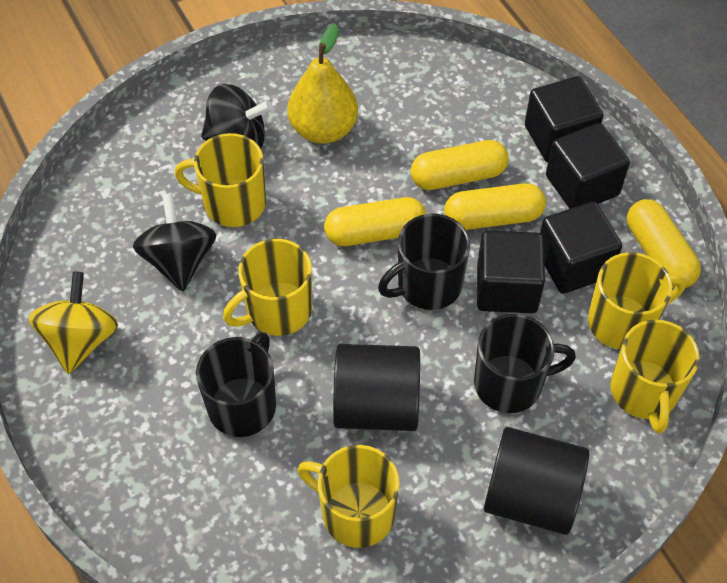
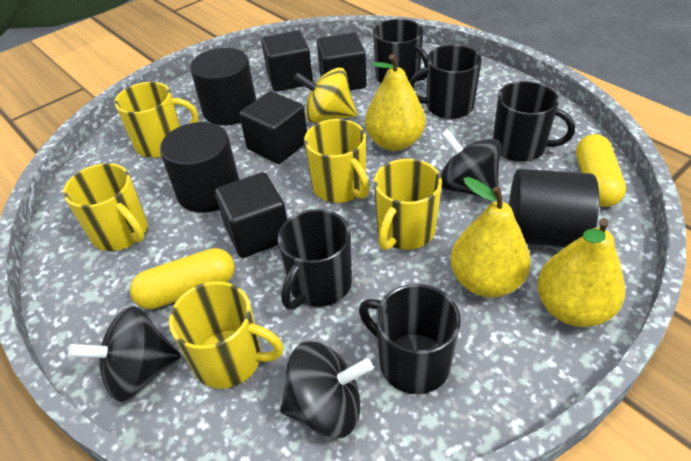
black cylinder: 2 -> 3
black mug: 3 -> 5
black spinning top: 2 -> 3
yellow capsule: 4 -> 2
yellow pear: 1 -> 3

